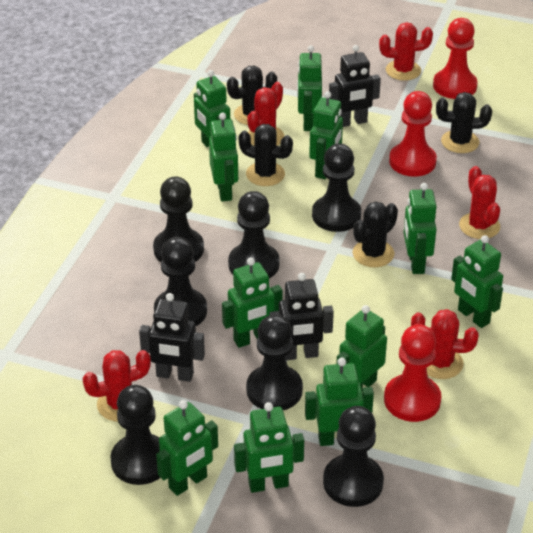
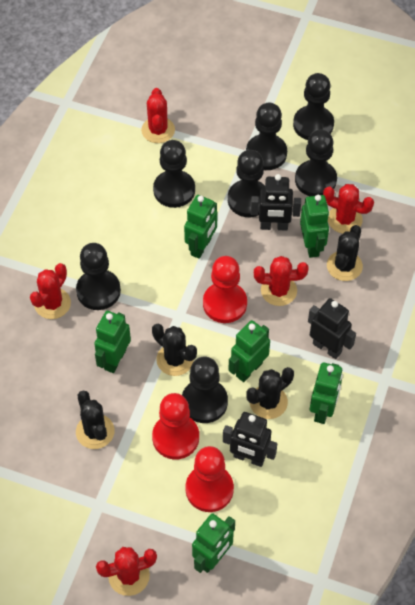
green robot: 11 -> 6

